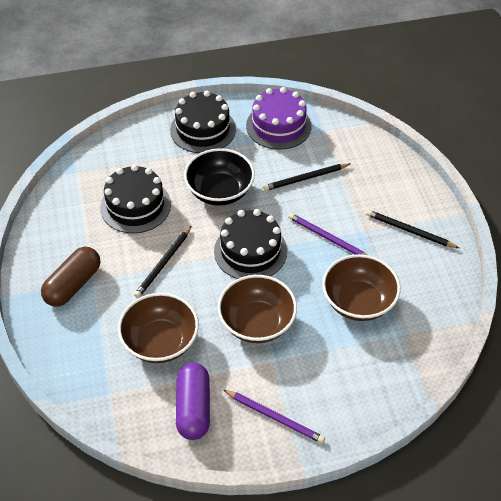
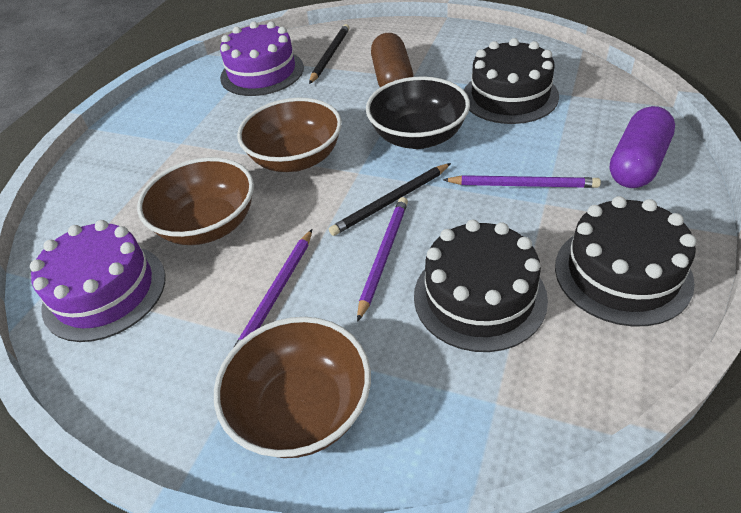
black pencil: 3 -> 2
purple cake: 1 -> 2
purple pencil: 2 -> 3

